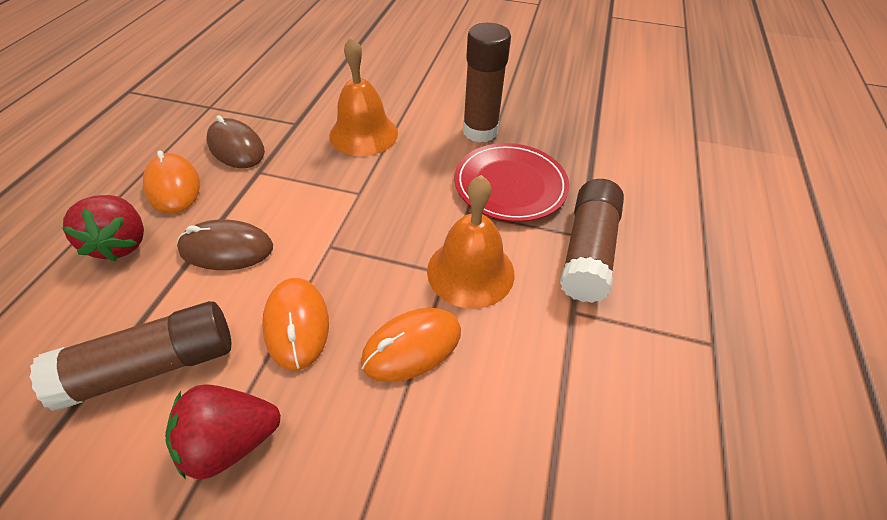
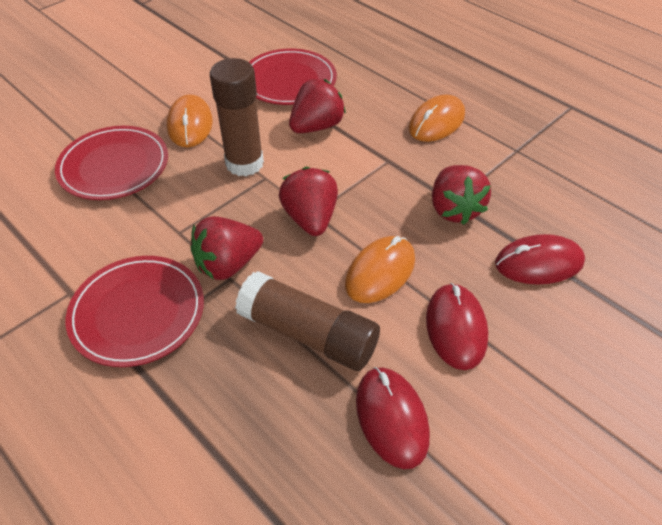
brown glue stick: 3 -> 2
brown mouse: 2 -> 0
orange bell: 2 -> 0
red mouse: 0 -> 3
red plate: 1 -> 3
red strawberry: 2 -> 4

